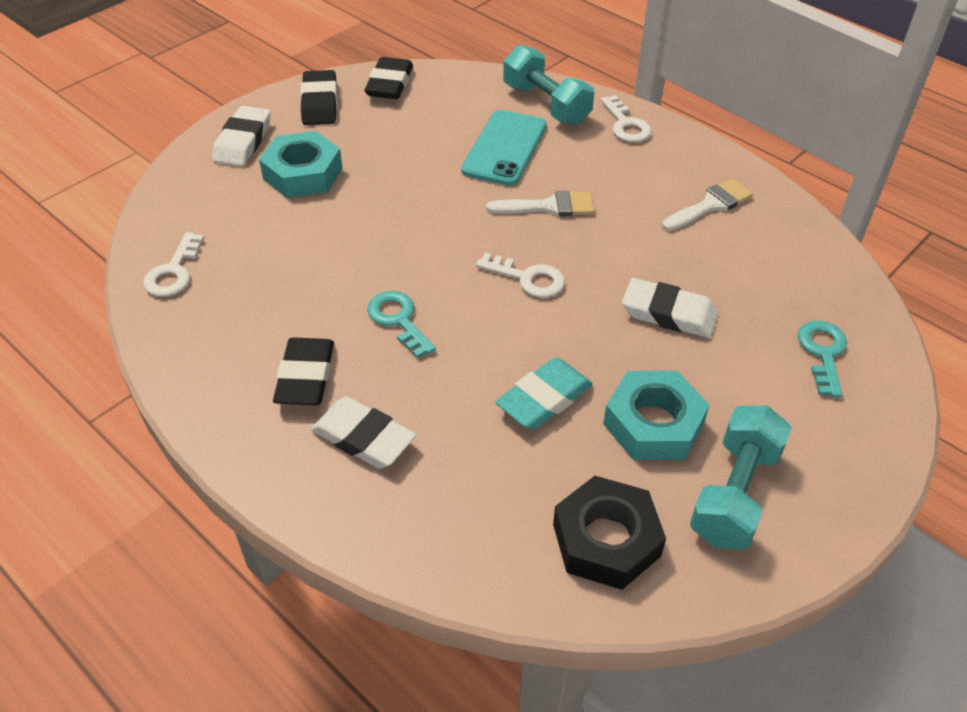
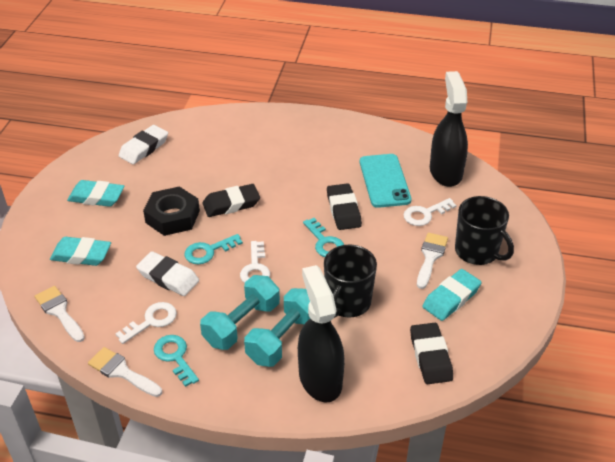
black mug: 0 -> 2
black spray bottle: 0 -> 2
turquoise eraser: 1 -> 3
turquoise key: 2 -> 3
turquoise nut: 2 -> 0
white brush: 2 -> 3
white eraser: 3 -> 2

